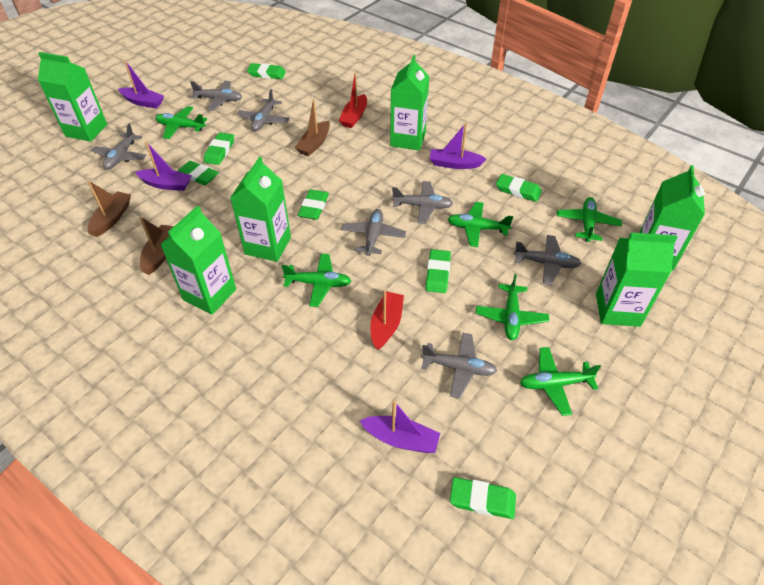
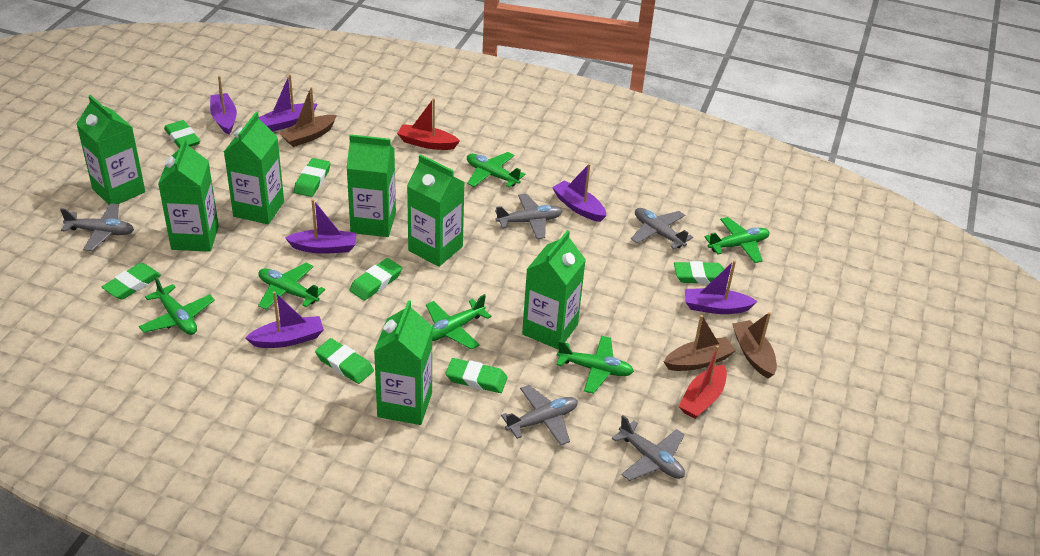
green carton: 6 -> 7
grey plane: 7 -> 5
purple boat: 4 -> 6

